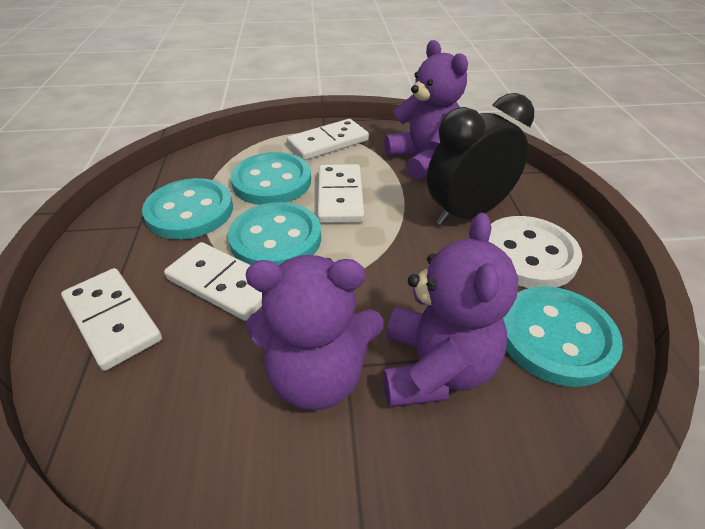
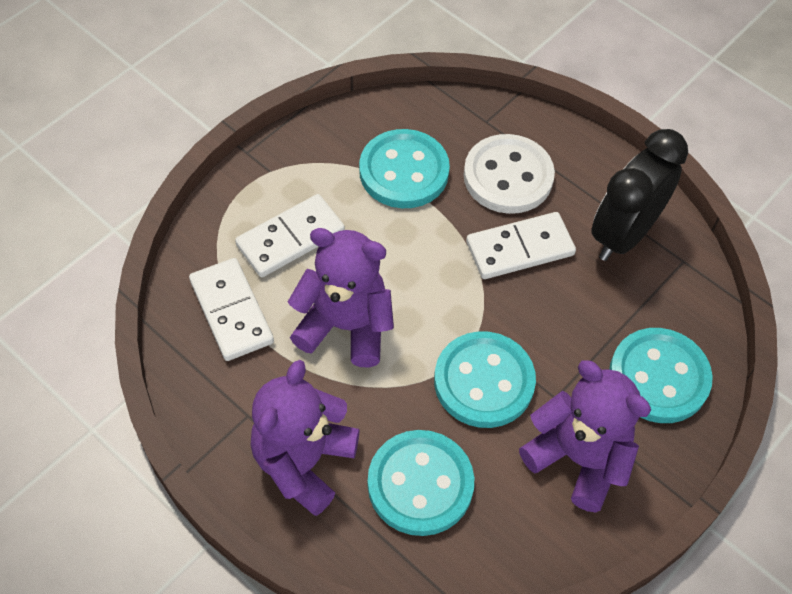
white domino: 4 -> 3

